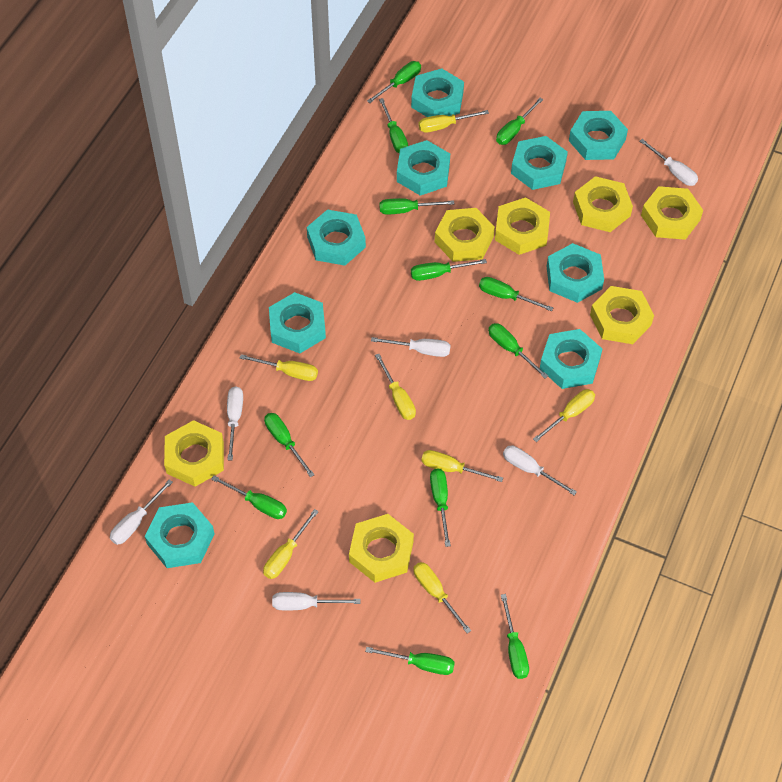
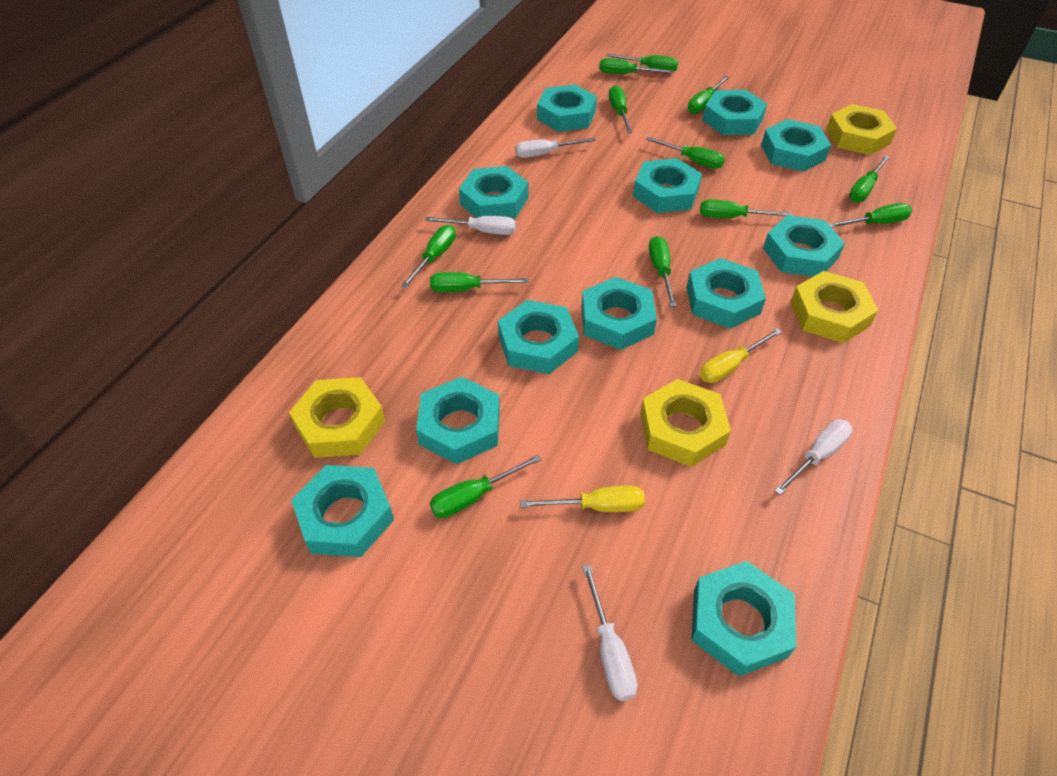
turquoise nut: 9 -> 12
white screwdriver: 6 -> 4
yellow nut: 7 -> 4
yellow screwdriver: 7 -> 2

